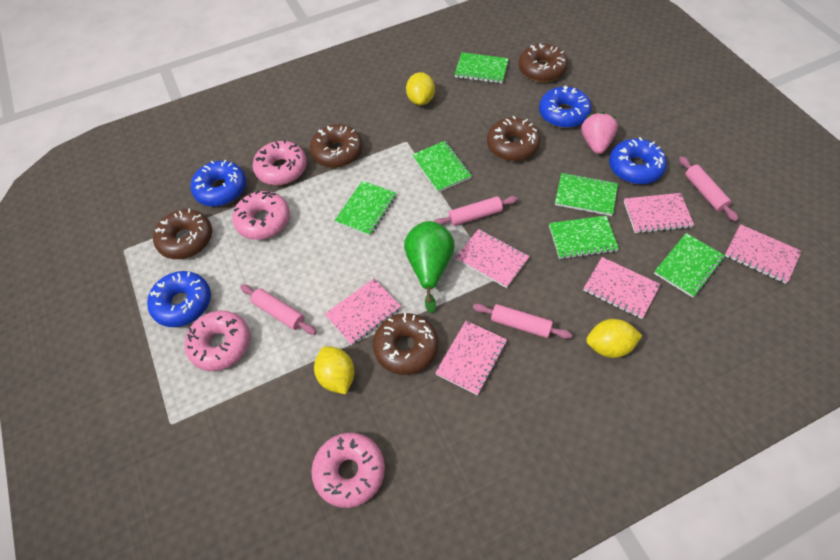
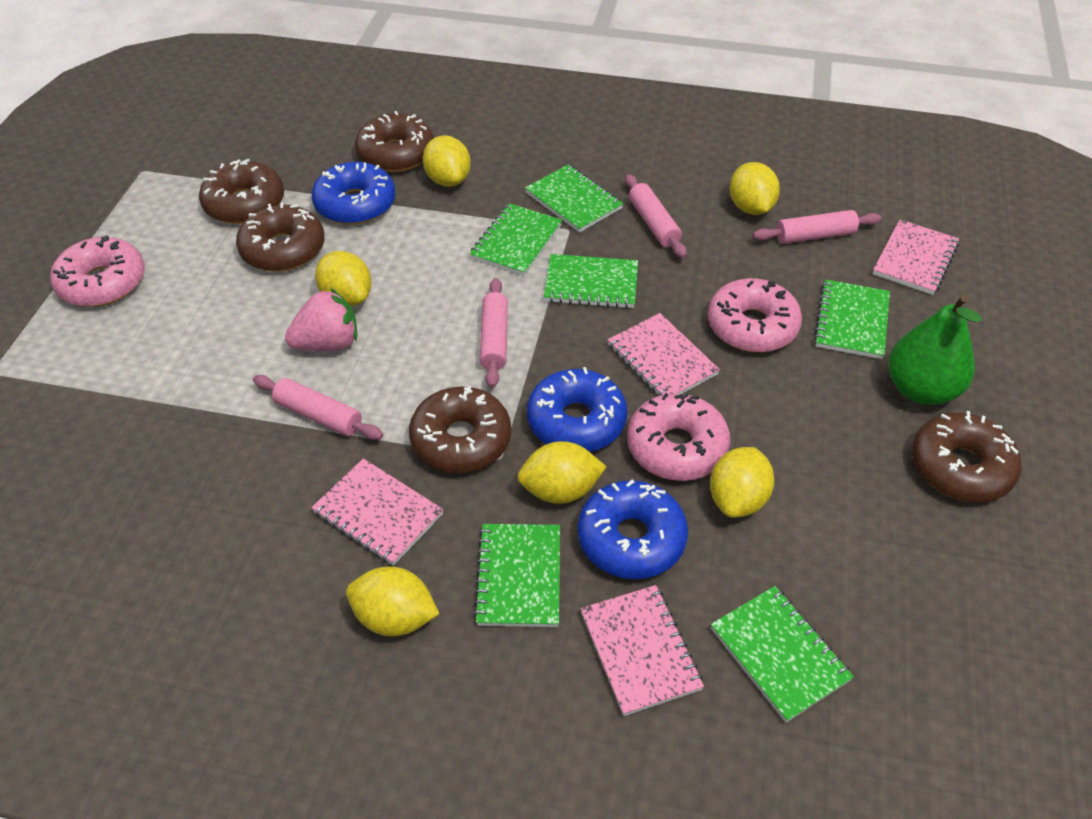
blue donut: 4 -> 3
pink donut: 4 -> 3
pink notebook: 6 -> 4
yellow lemon: 3 -> 6

